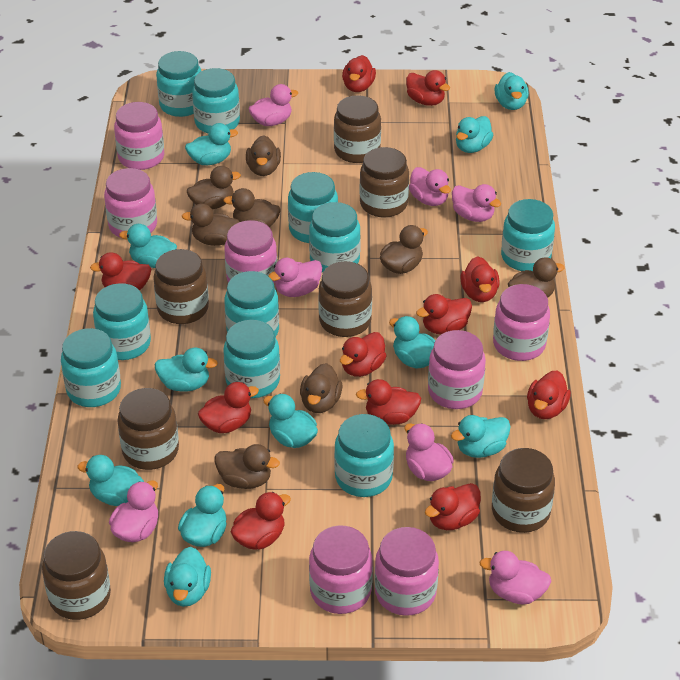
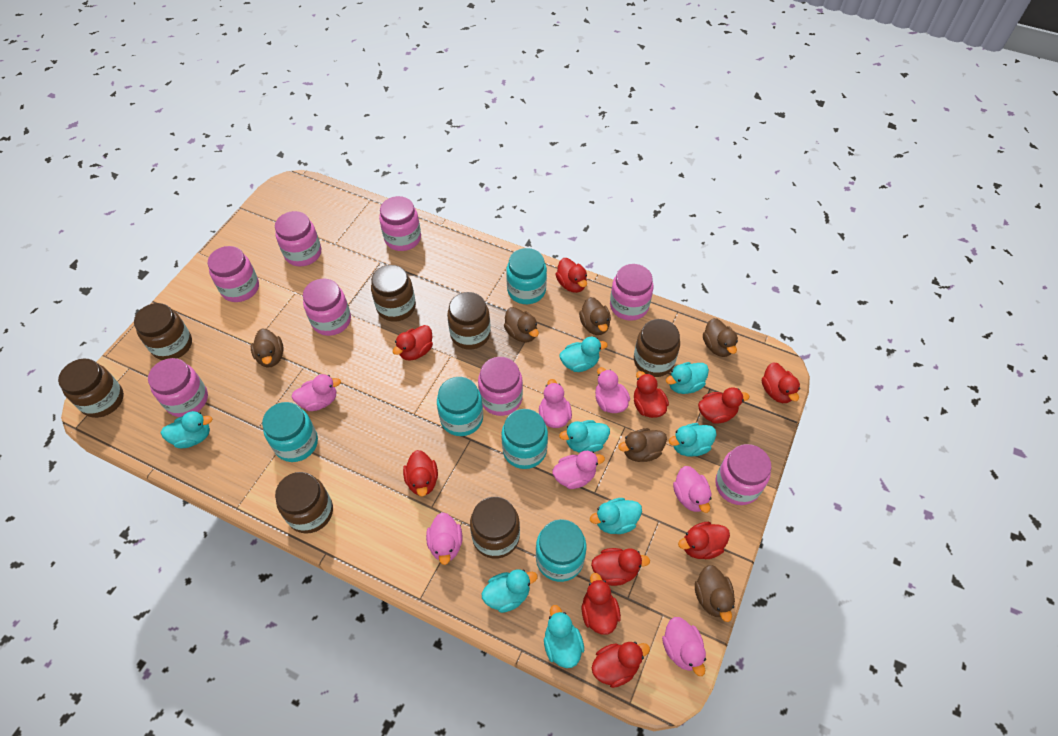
brown duck: 8 -> 6
pink jar: 7 -> 8
red duck: 11 -> 10
turquoise duck: 11 -> 8
turquoise jar: 10 -> 5

